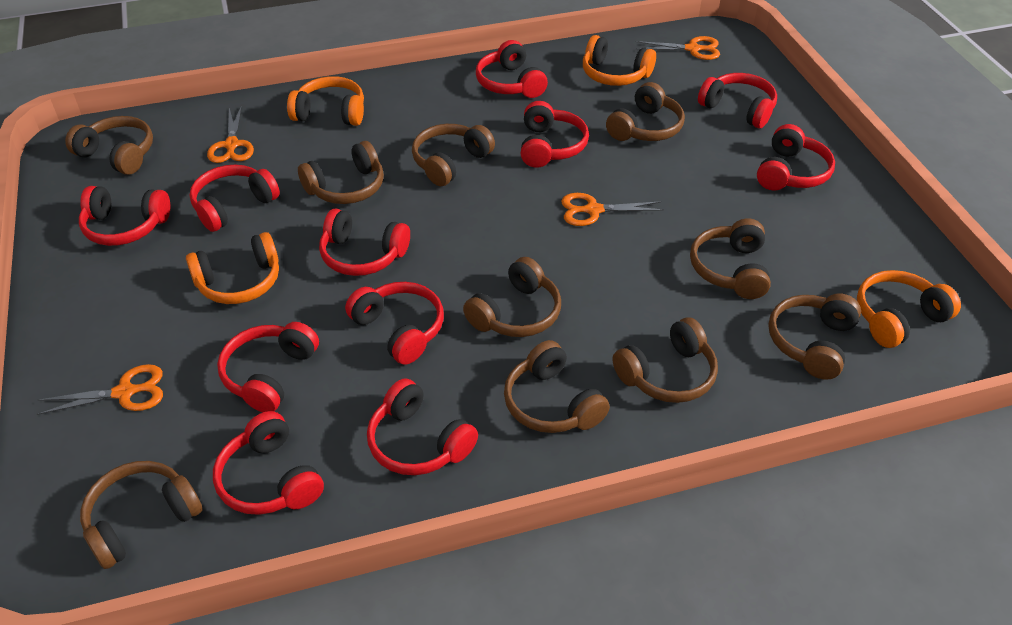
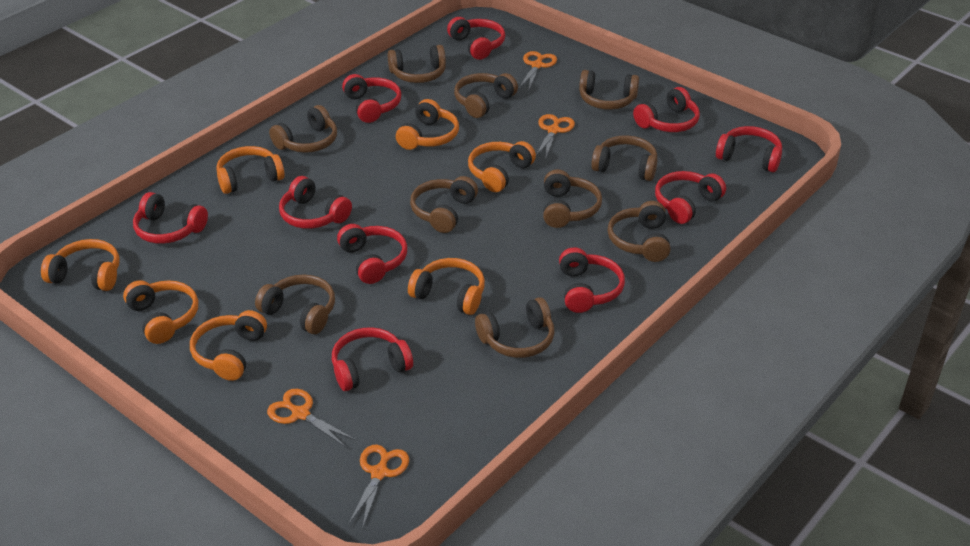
orange headphones: 4 -> 7
red headphones: 11 -> 10

